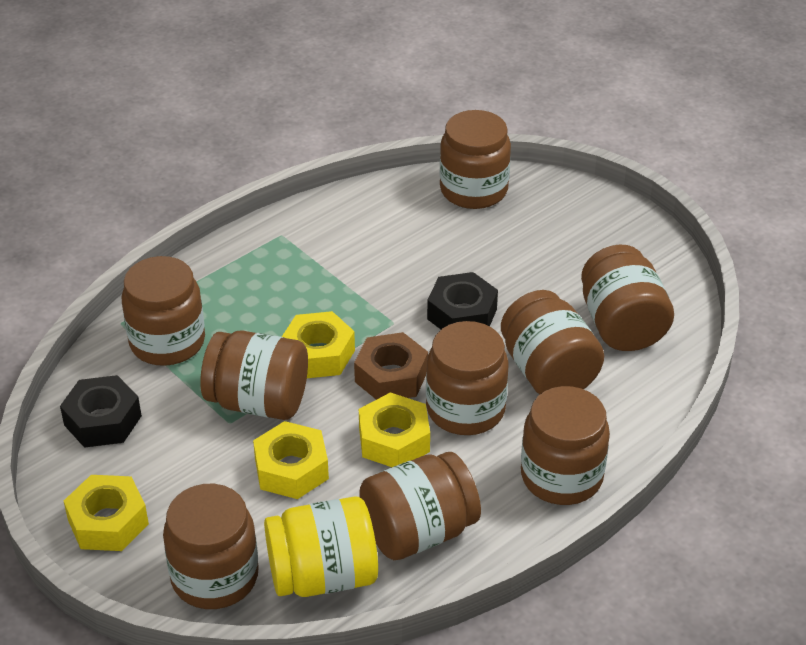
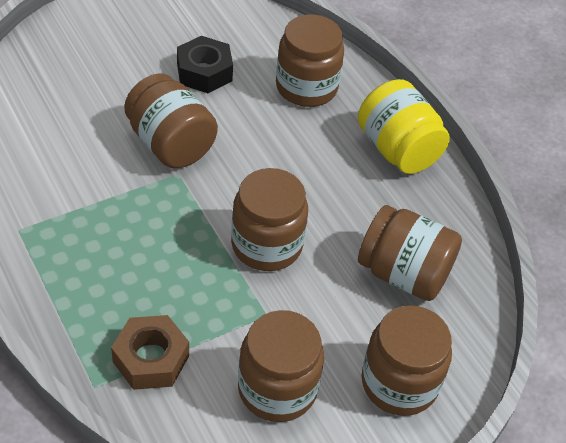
black nut: 2 -> 1
brown jar: 9 -> 6
yellow nut: 4 -> 0

